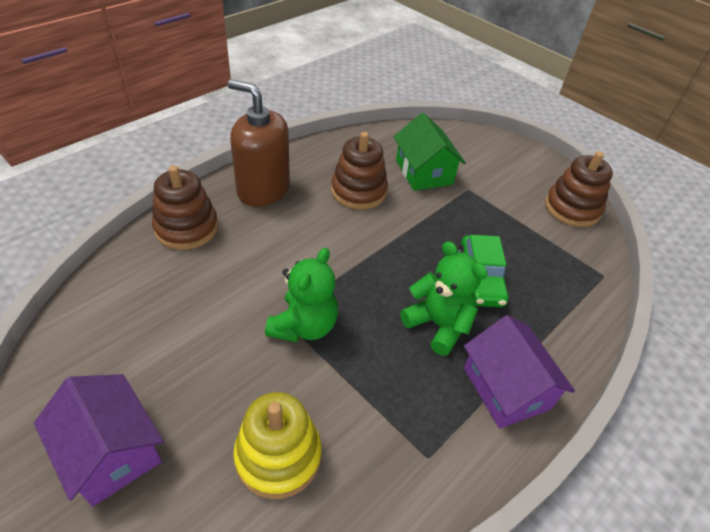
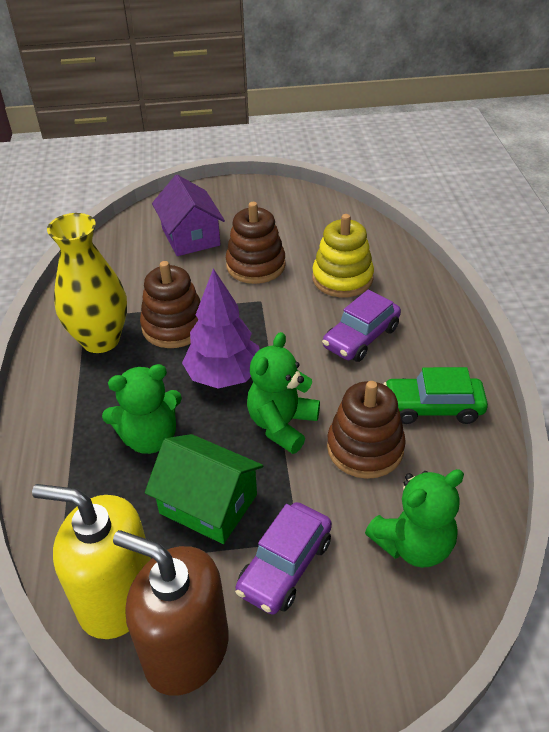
green teddy bear: 2 -> 3
purple car: 0 -> 2
purple house: 2 -> 1
purple tree: 0 -> 1
yellow soap dispenser: 0 -> 1
yellow vase: 0 -> 1

